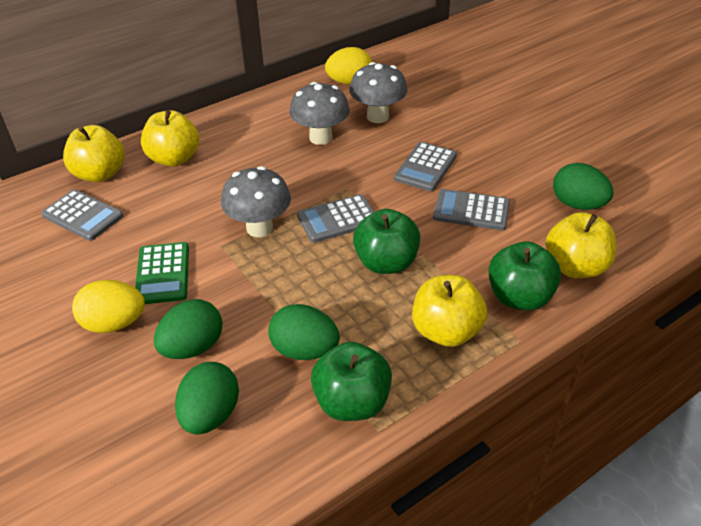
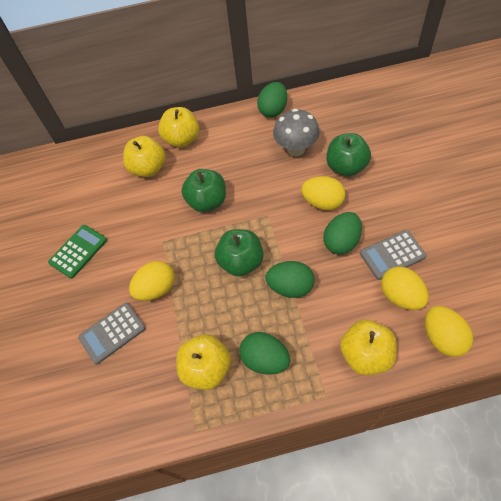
grey calculator: 4 -> 2
grey mushroom: 3 -> 1
yellow egg: 2 -> 4

